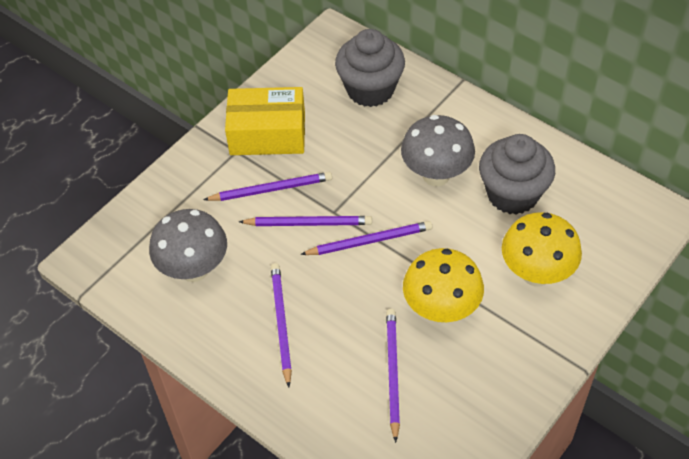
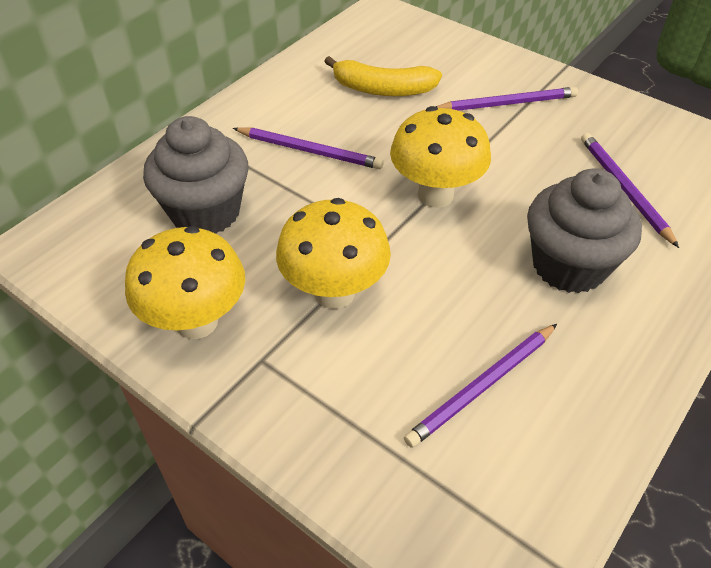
grey mushroom: 2 -> 0
purple pencil: 5 -> 4
yellow banana: 0 -> 1
yellow box: 1 -> 0
yellow mushroom: 2 -> 3

